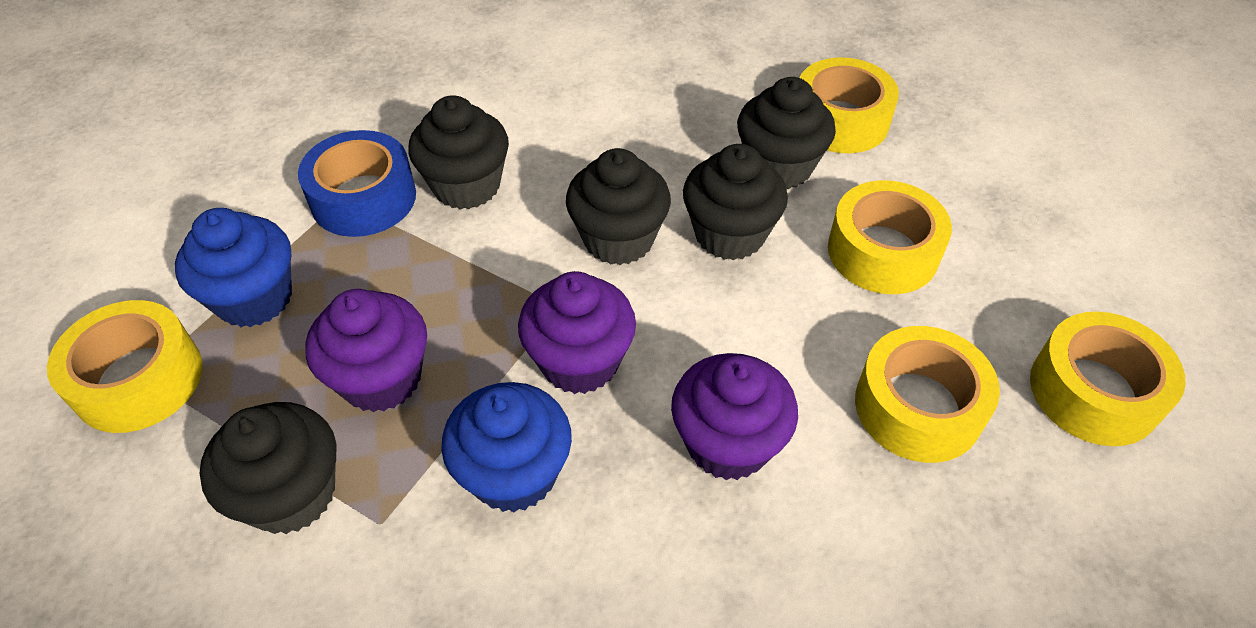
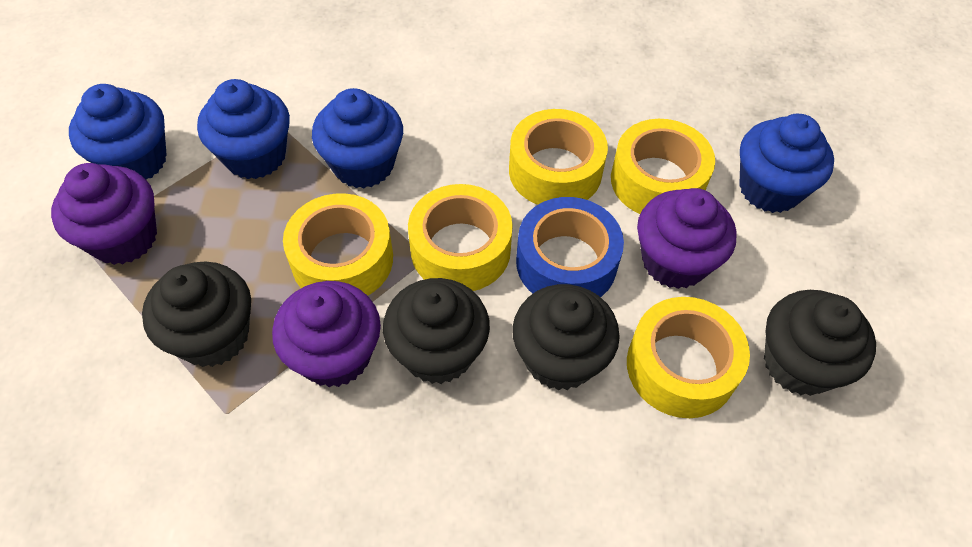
black cupcake: 5 -> 4
blue cupcake: 2 -> 4

